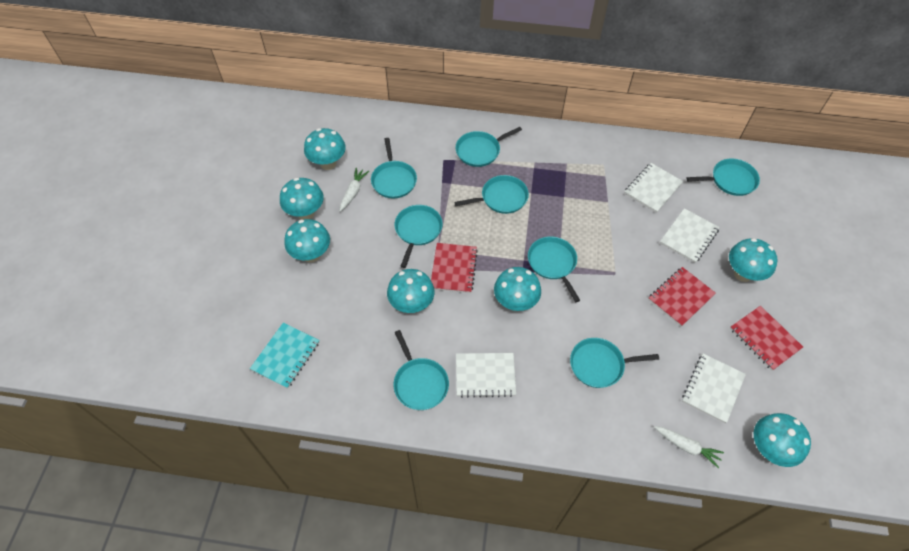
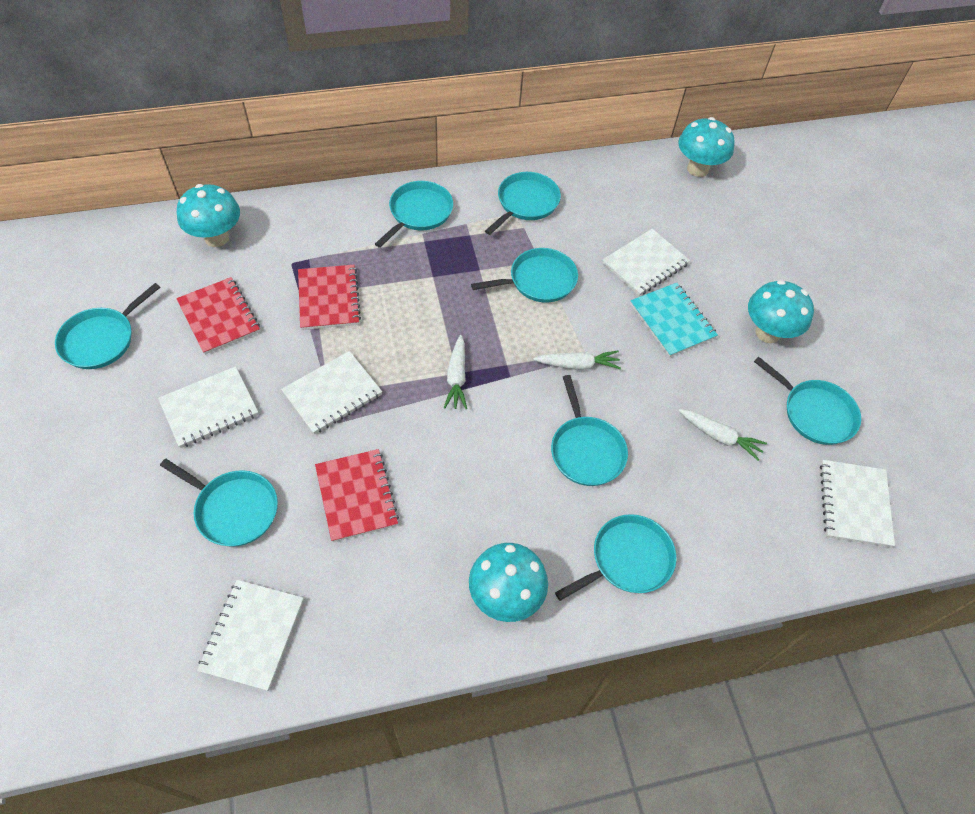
turquoise mushroom: 7 -> 4
white carrot: 2 -> 3
white notebook: 4 -> 5

